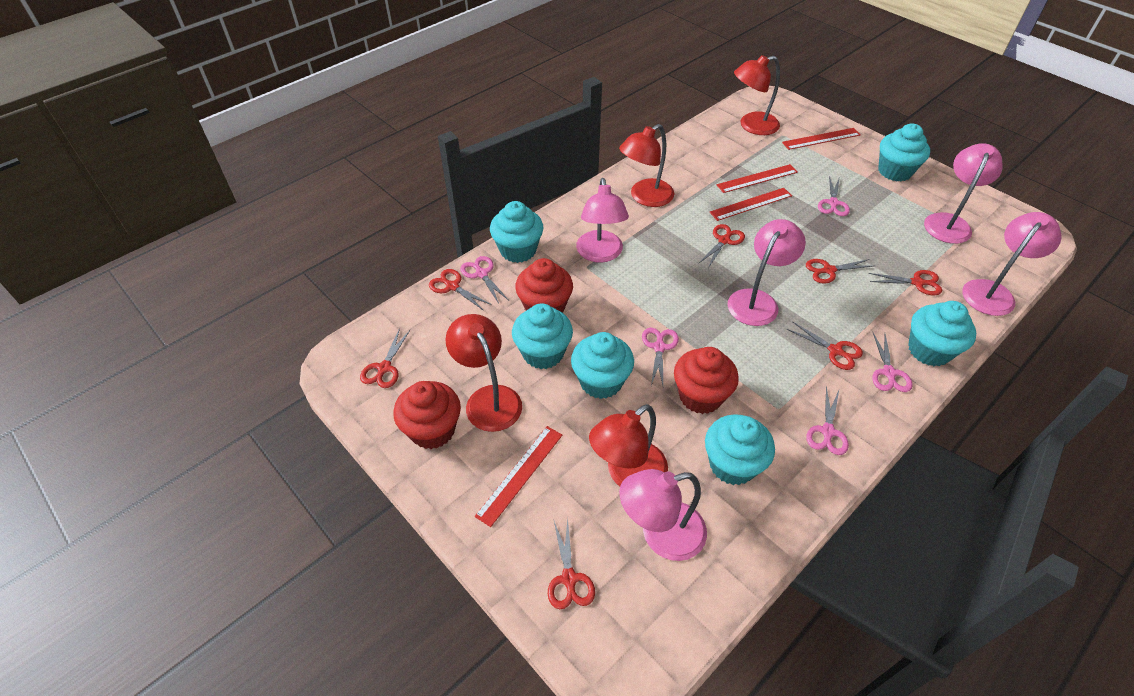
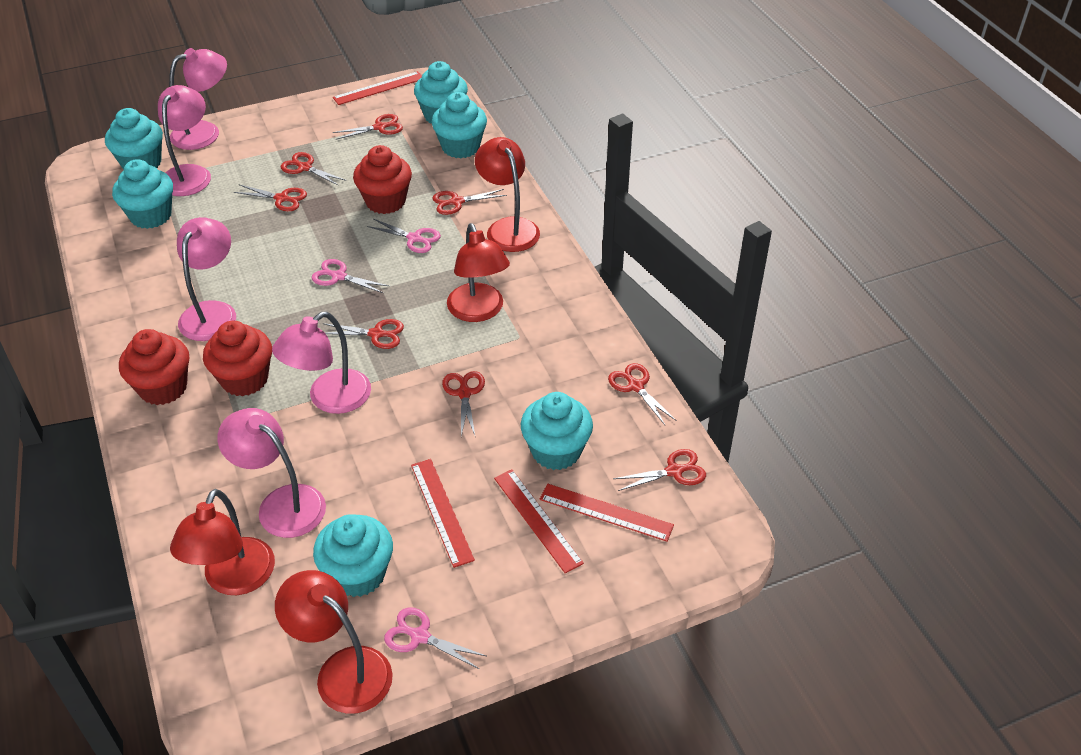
pink scissors: 5 -> 3
red scissors: 7 -> 8

